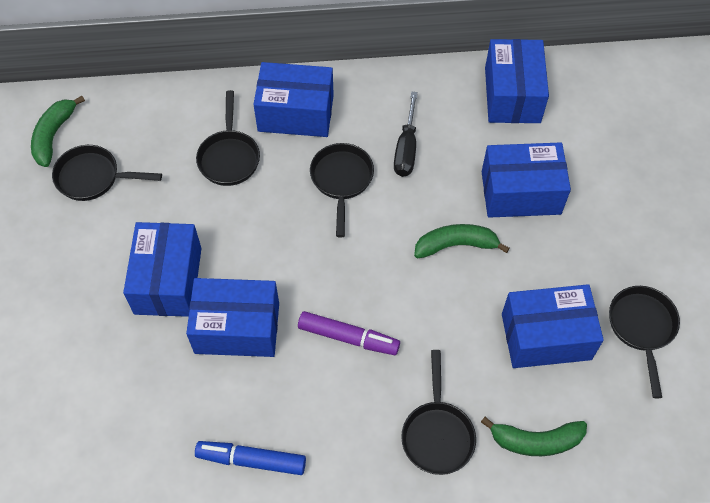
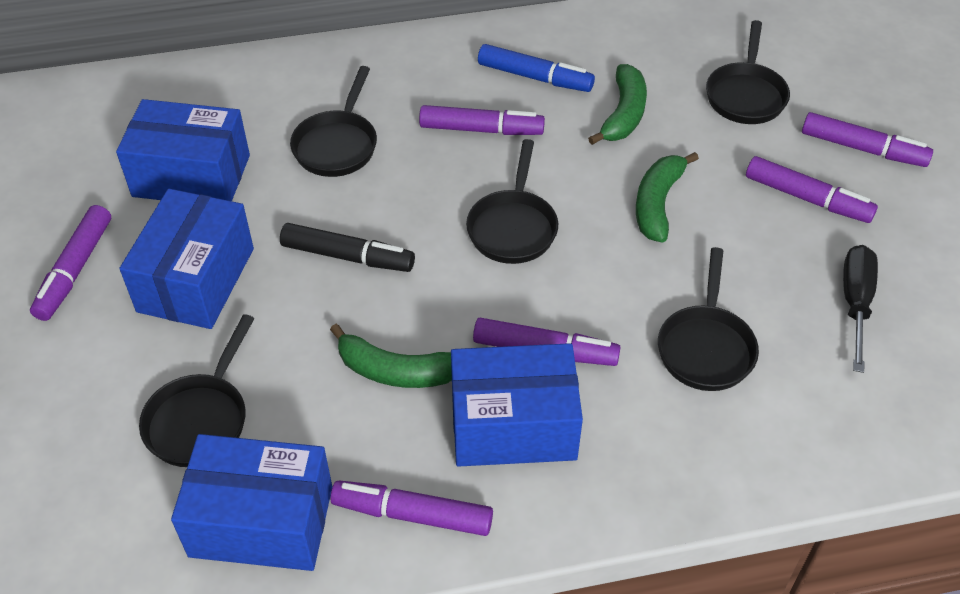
black marker: 0 -> 1
blue box: 6 -> 4
purple marker: 1 -> 6

